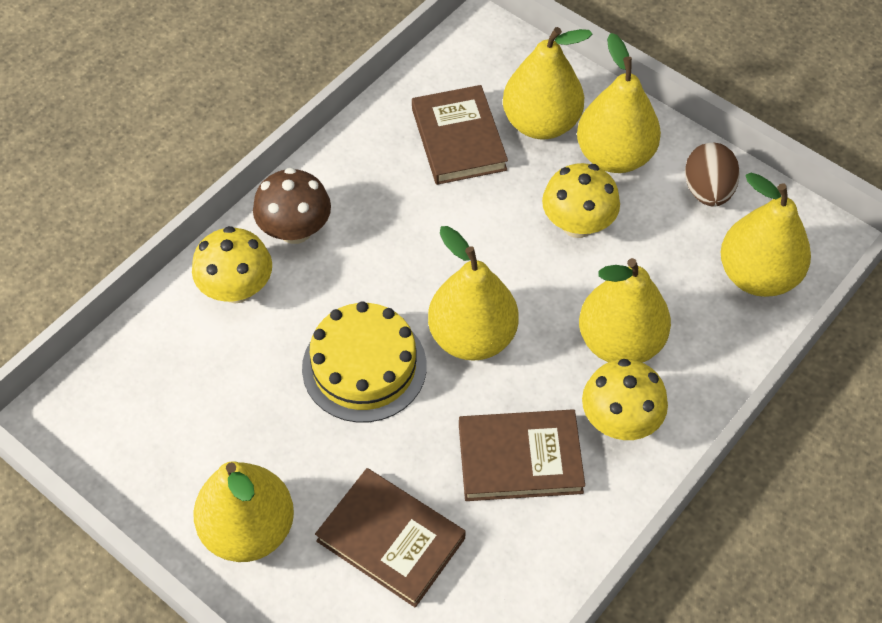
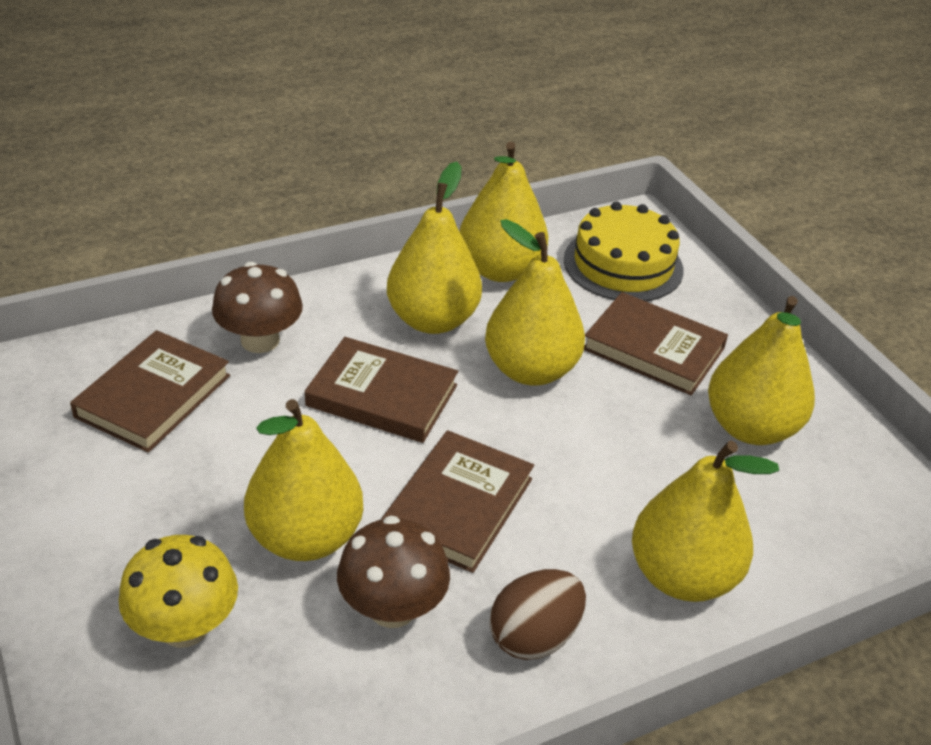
brown book: 3 -> 4
brown mushroom: 1 -> 2
yellow mushroom: 3 -> 1

